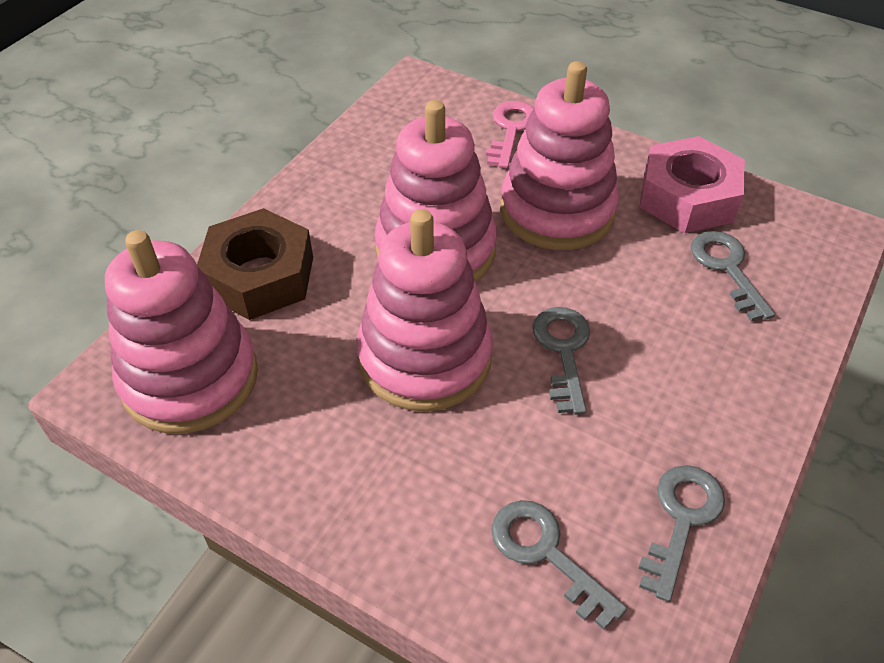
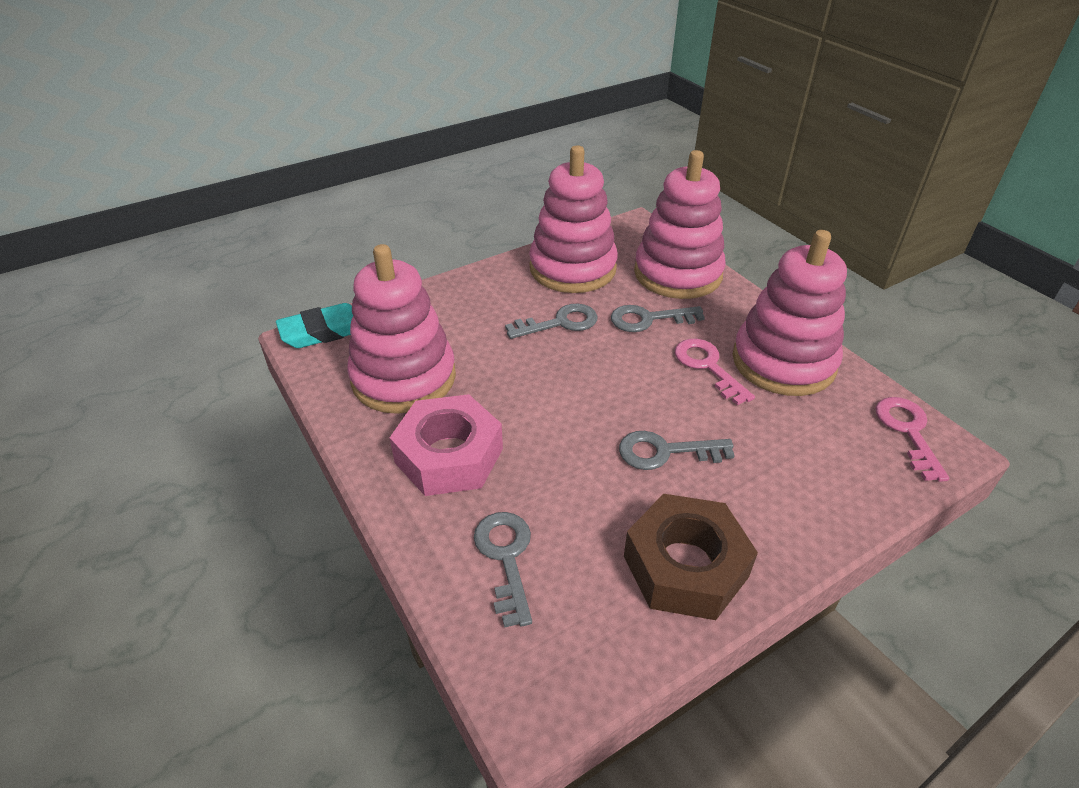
pink key: 1 -> 2
turquoise eraser: 0 -> 1

